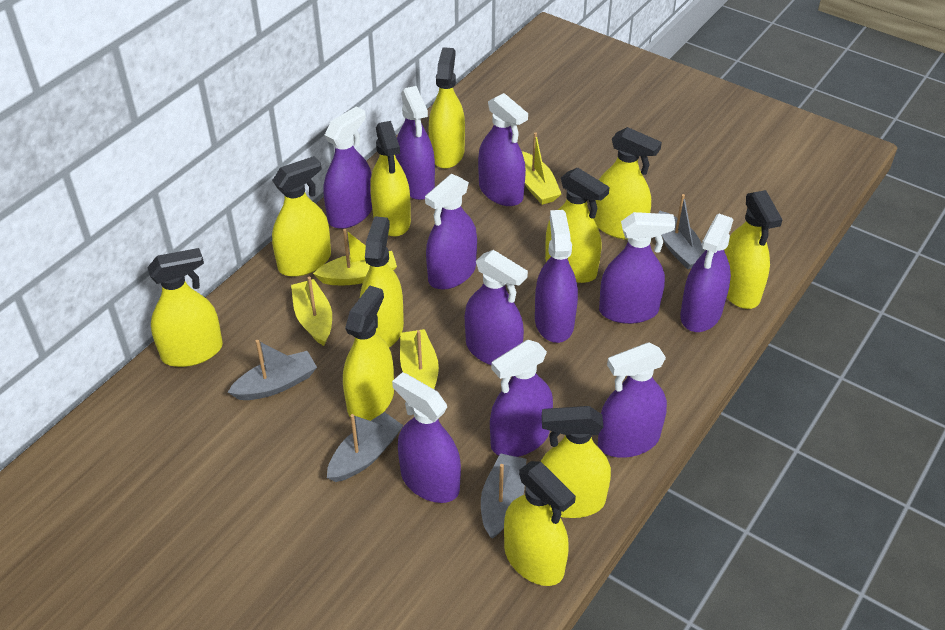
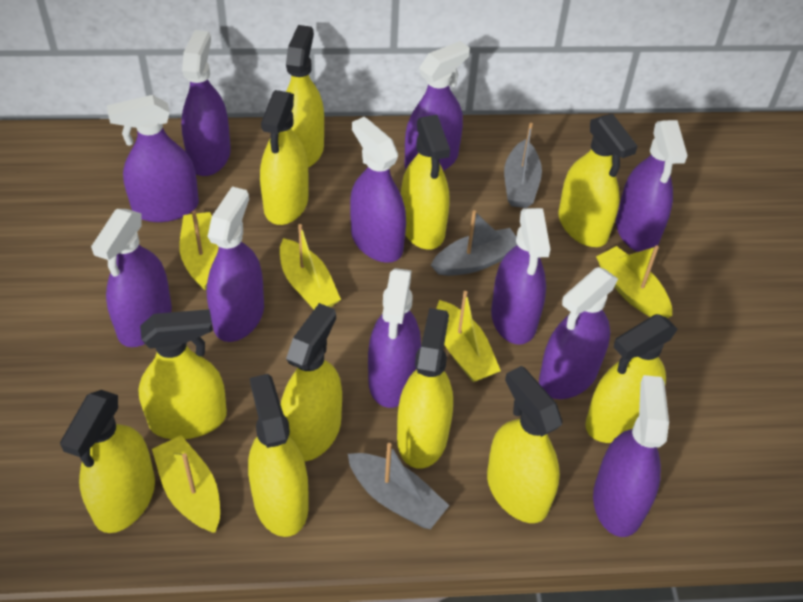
grey boat: 4 -> 3
yellow boat: 4 -> 5

